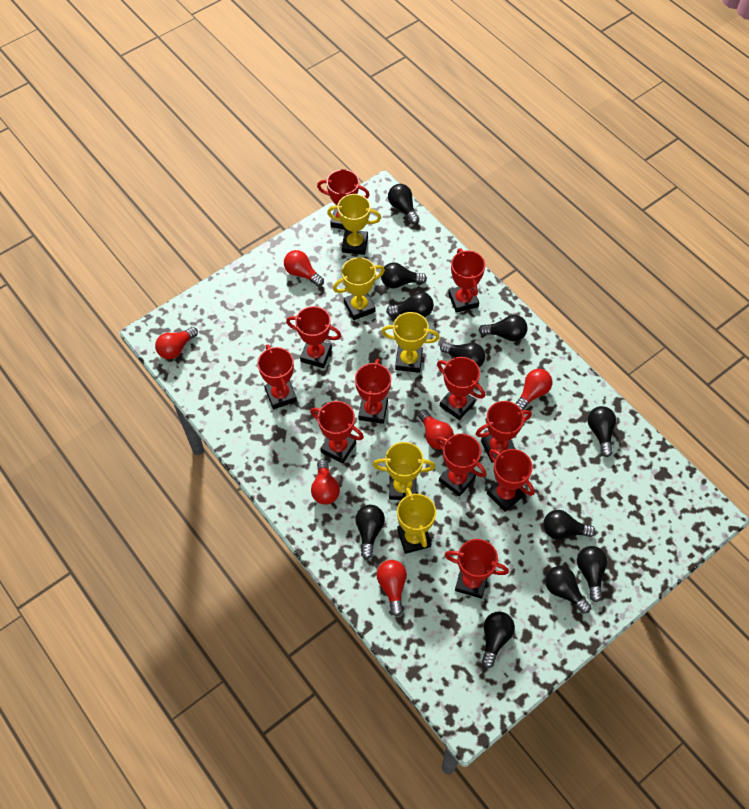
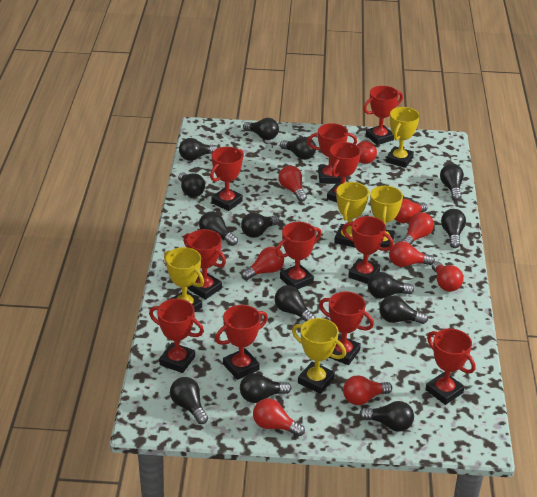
black light bulb: 11 -> 14
red light bulb: 6 -> 9

